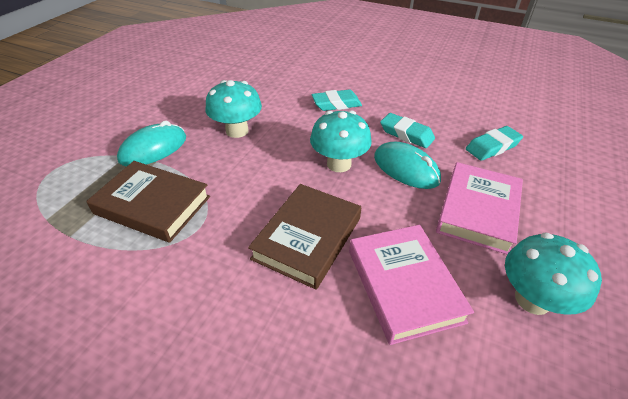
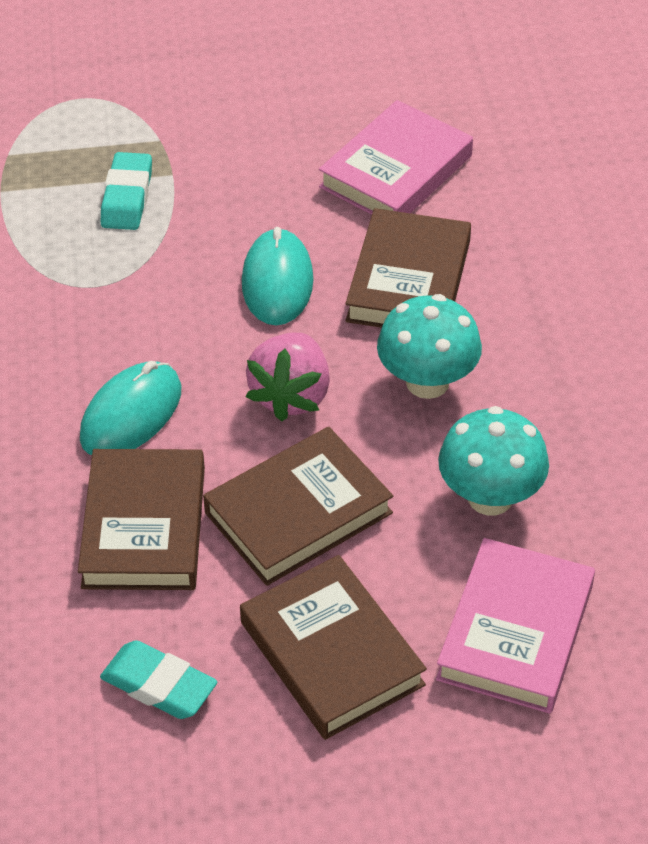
brown book: 2 -> 4
pink strawberry: 0 -> 1
turquoise eraser: 3 -> 2
turquoise mushroom: 3 -> 2

